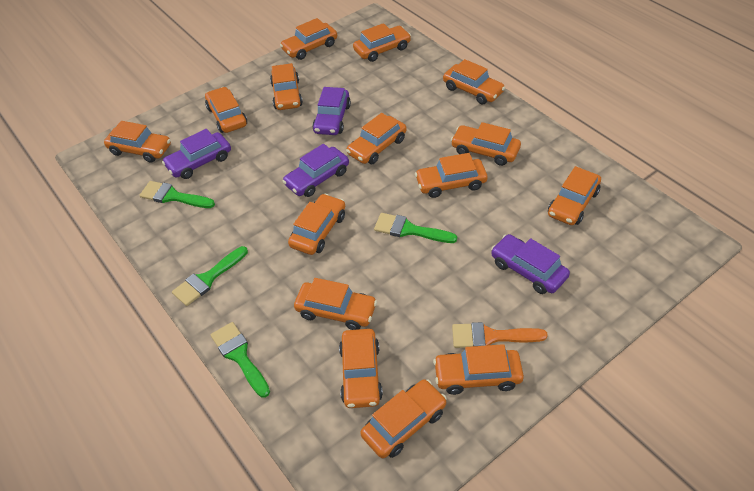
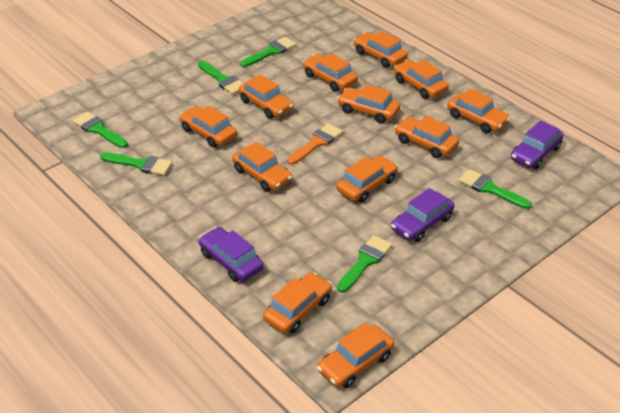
green brush: 4 -> 6
orange car: 15 -> 12
purple car: 4 -> 3

